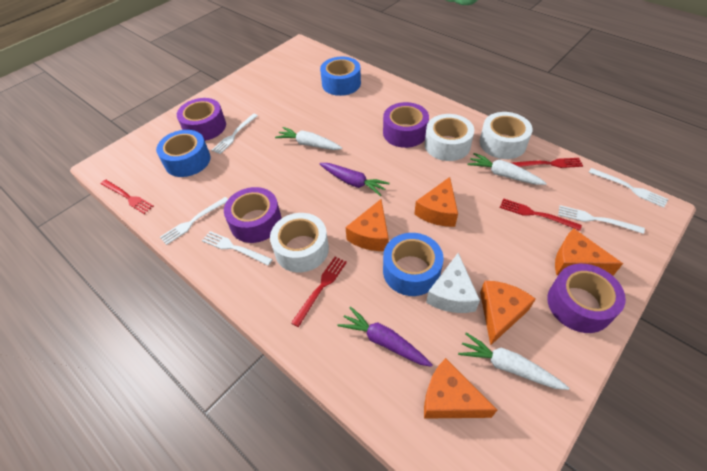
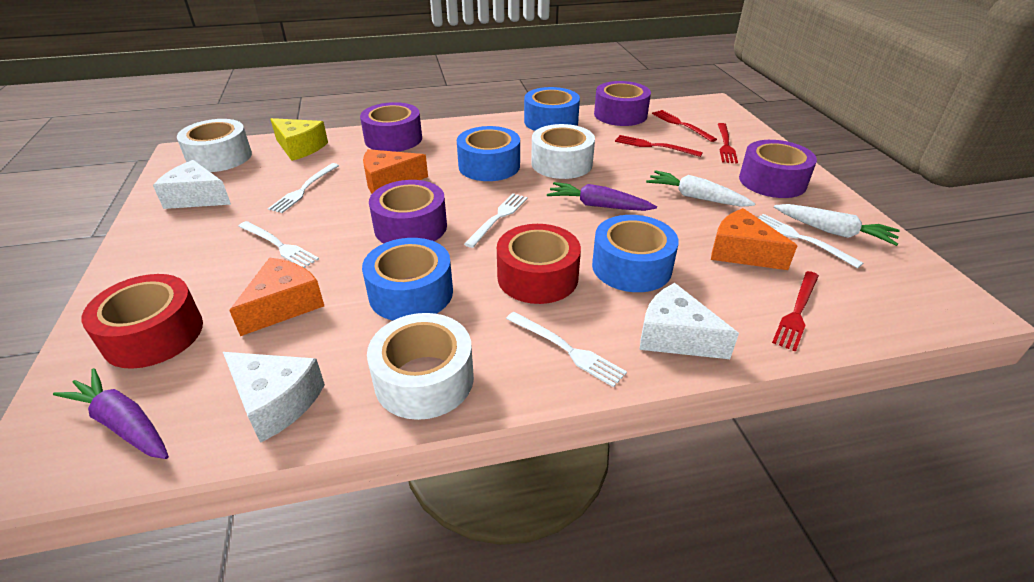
blue tape: 3 -> 4
orange cheese: 5 -> 3
red tape: 0 -> 2
white carrot: 3 -> 2
white cheese: 1 -> 3
yellow cheese: 0 -> 1

